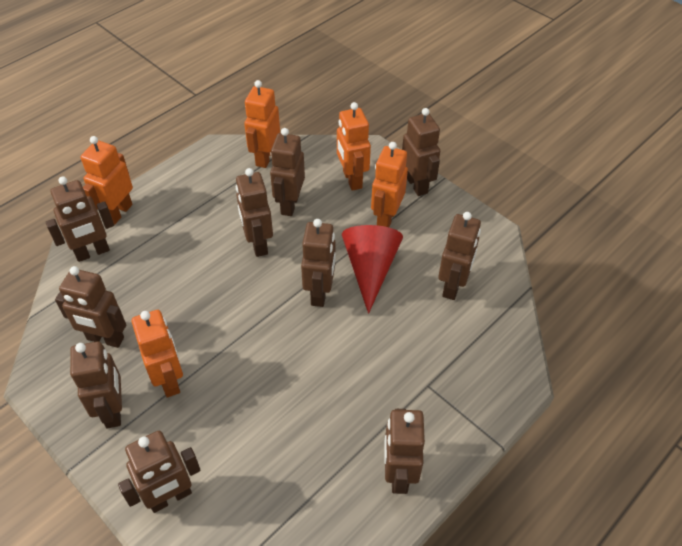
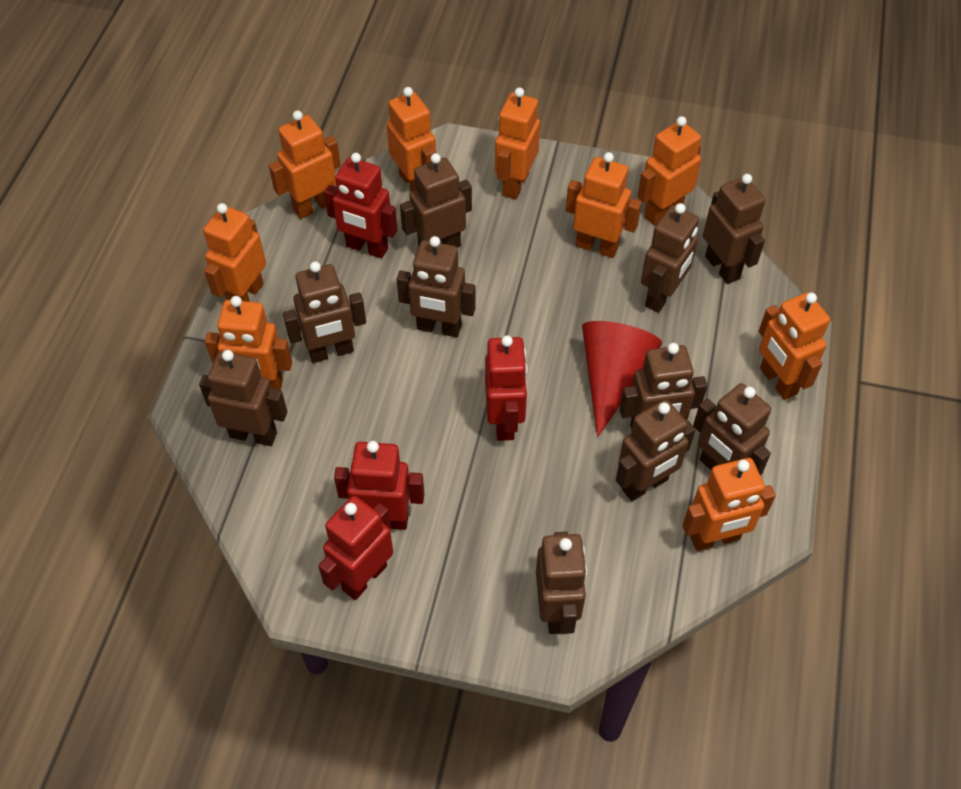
orange robot: 5 -> 9
red robot: 0 -> 4

